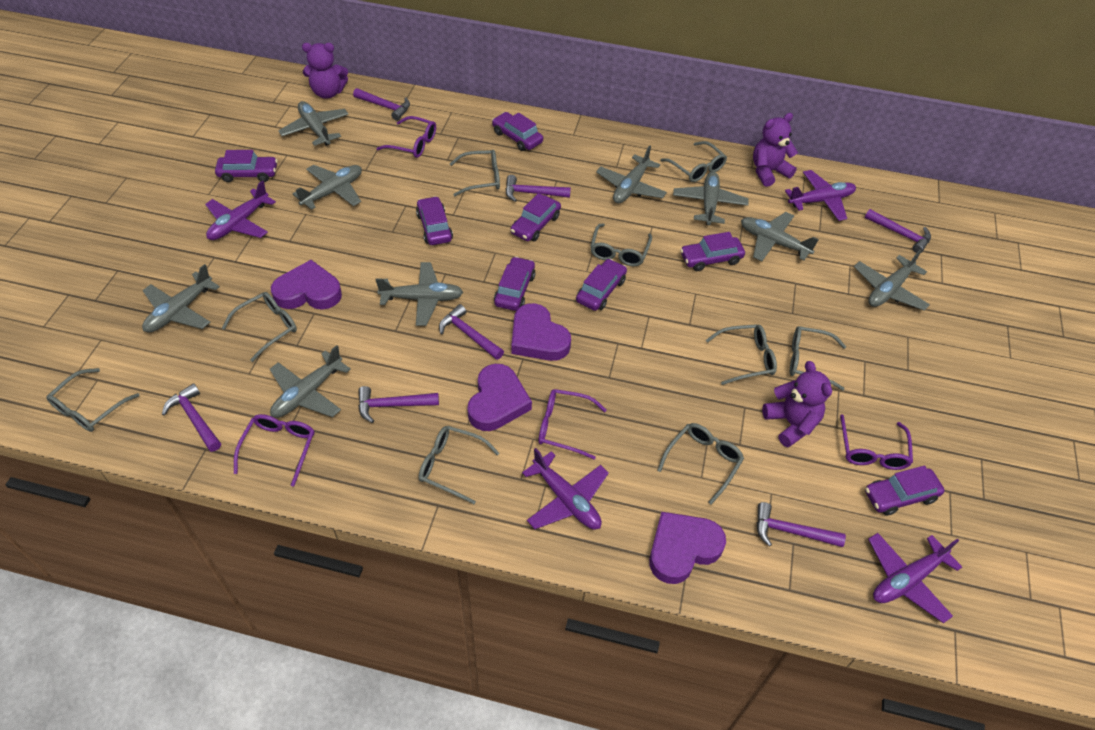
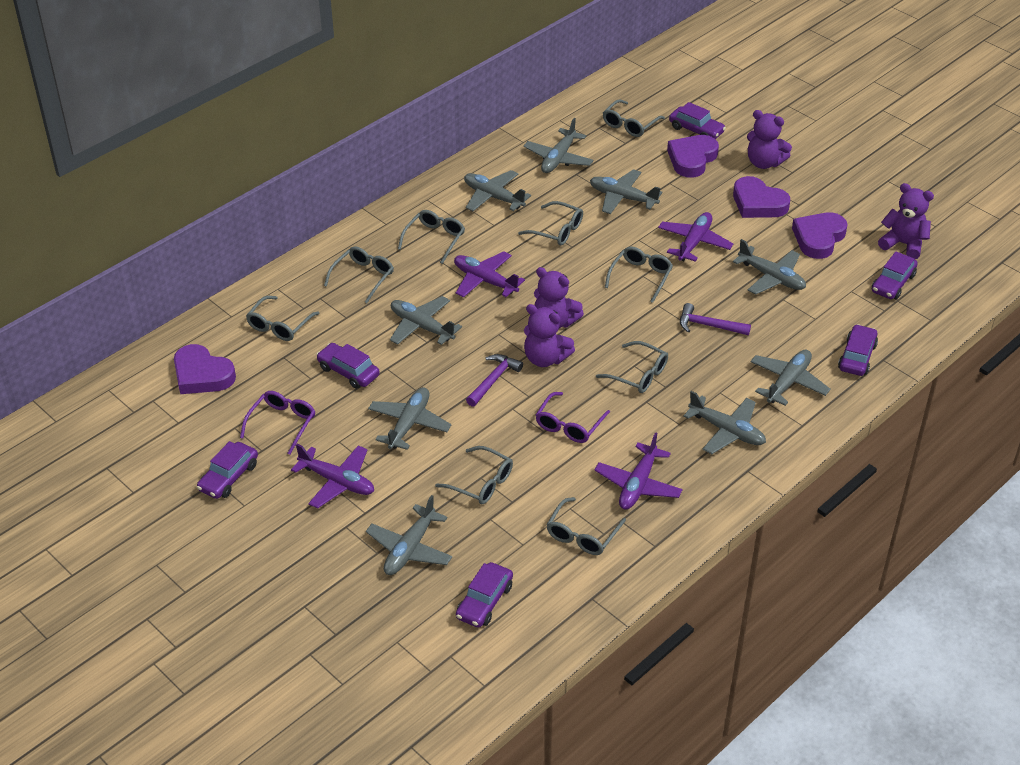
purple car: 8 -> 6
purple glasses: 4 -> 2
purple hammer: 7 -> 2
purple teddy bear: 3 -> 4

